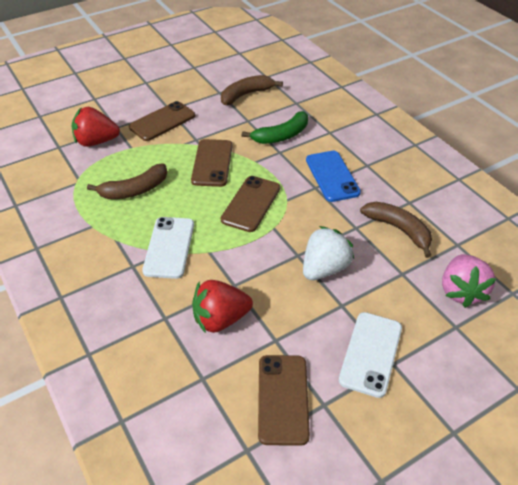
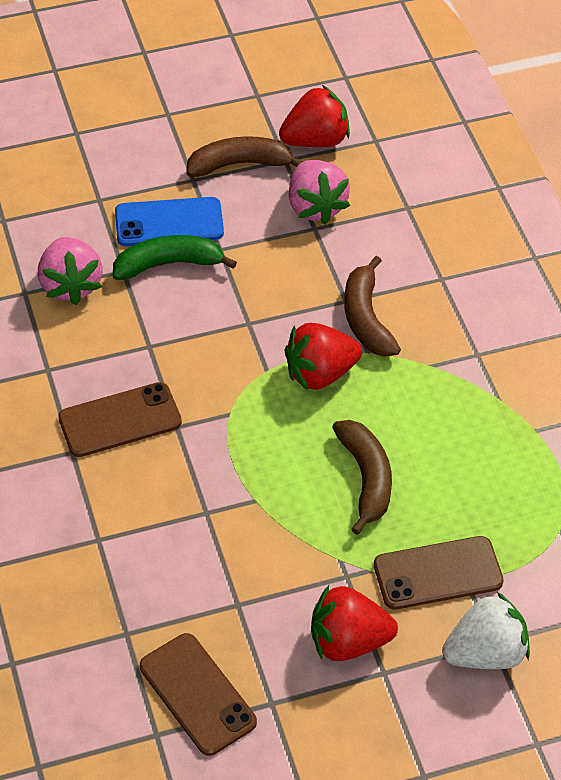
brown phone: 4 -> 3
pink strawberry: 1 -> 2
red strawberry: 2 -> 3
white phone: 2 -> 0

